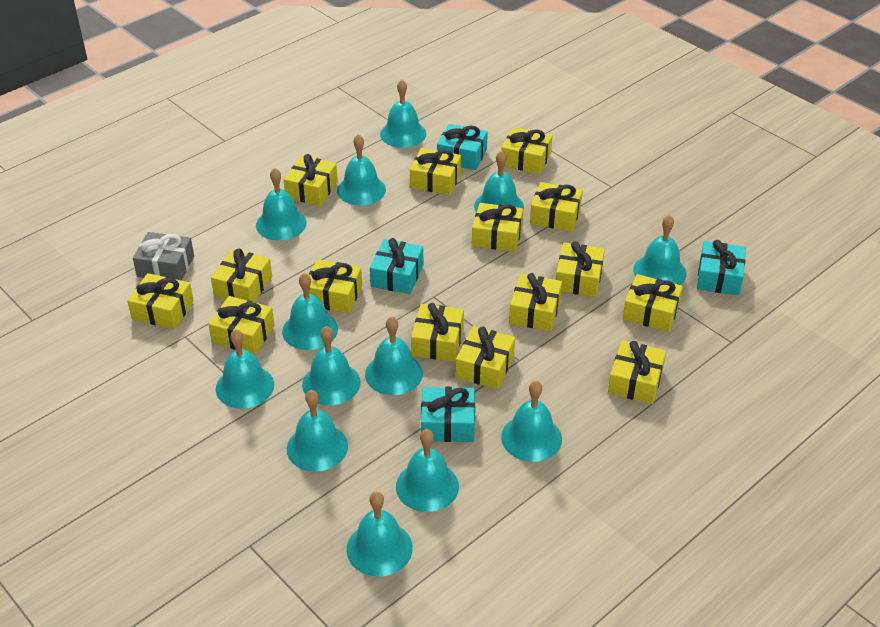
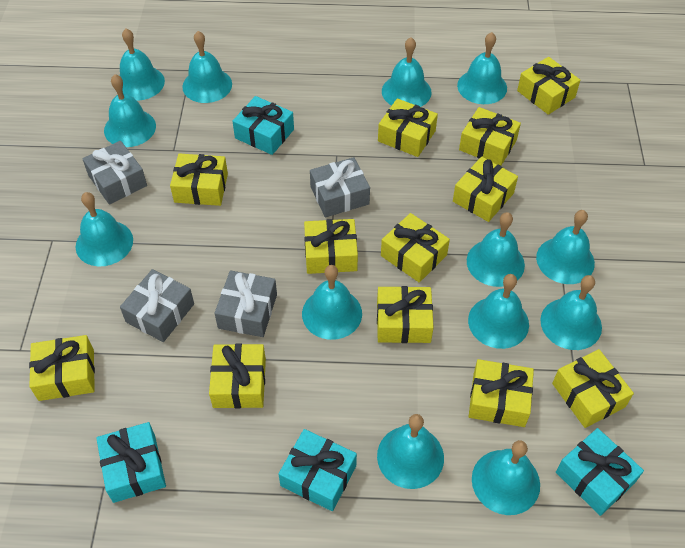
grey gift: 1 -> 4
yellow gift: 15 -> 12

